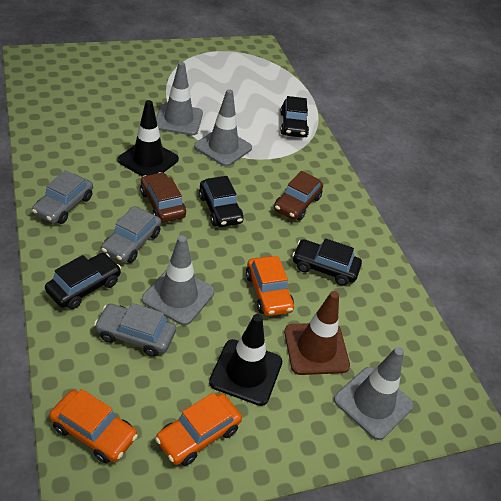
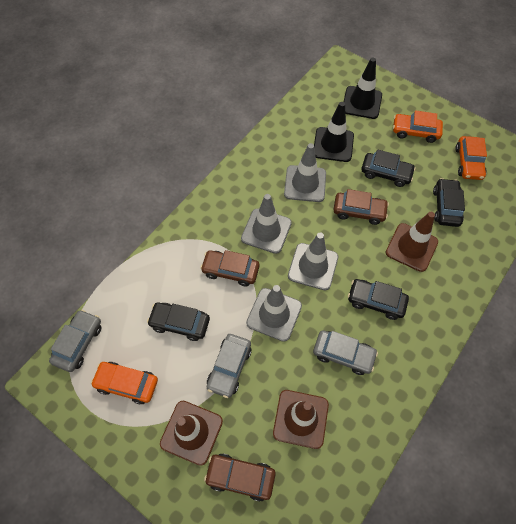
brown car: 2 -> 3
brown traffic cone: 1 -> 3

